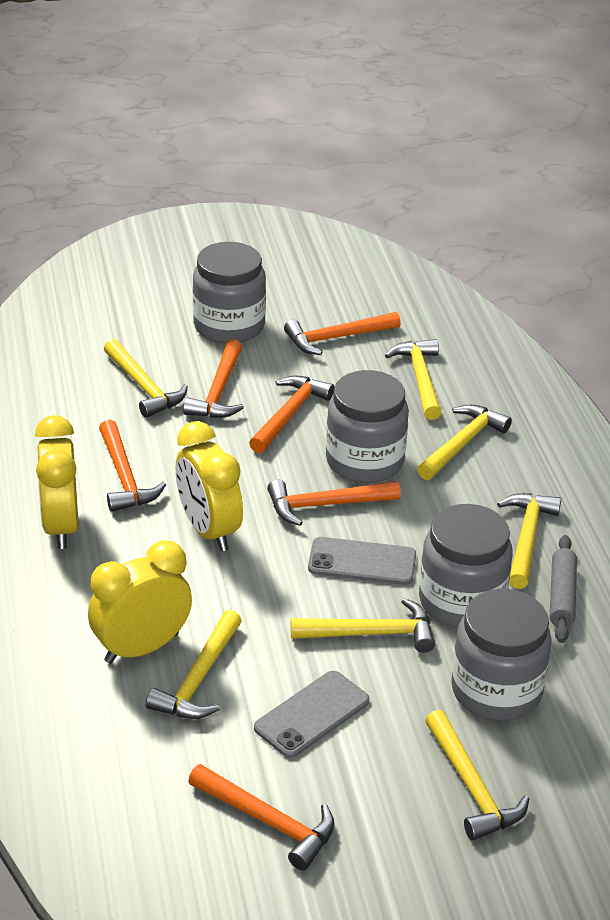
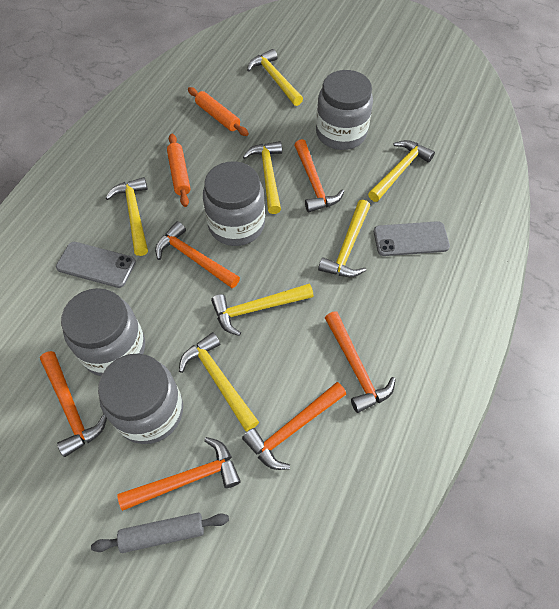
orange rolling pin: 0 -> 2
yellow clock: 3 -> 0

